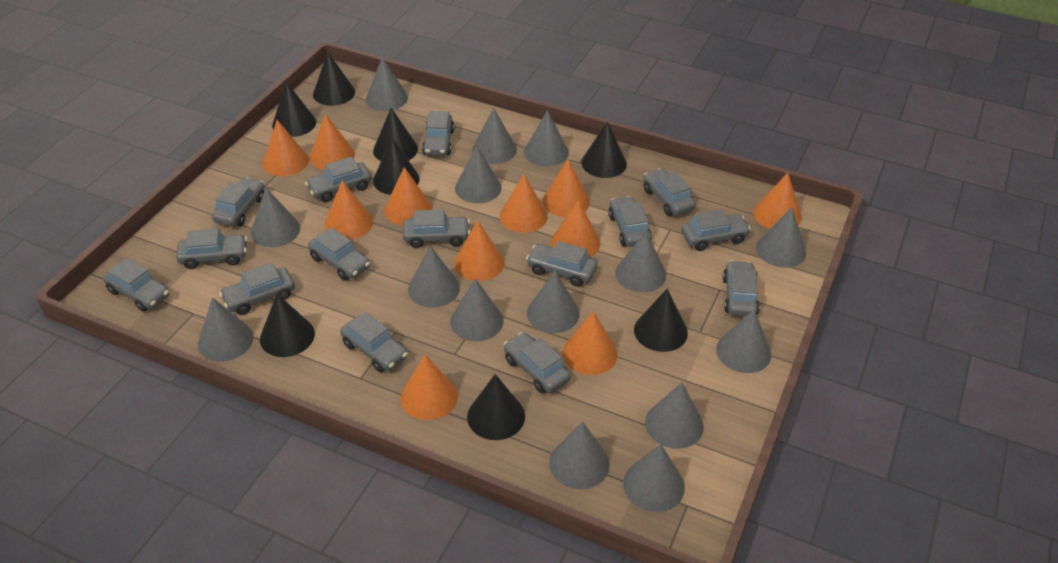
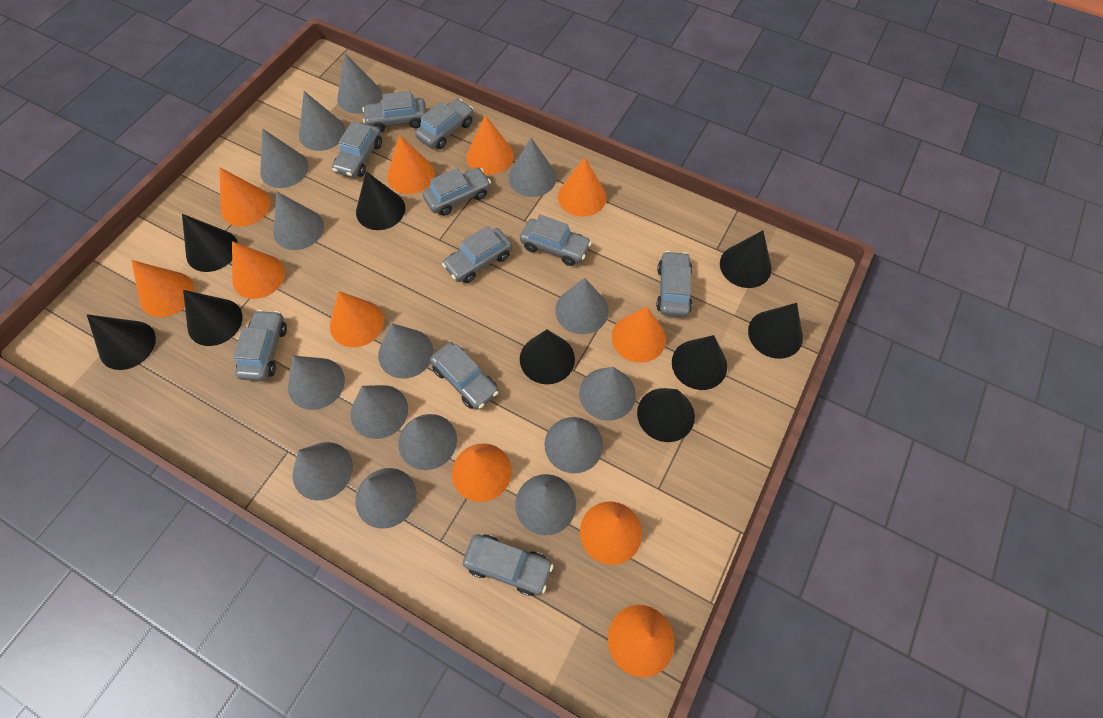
black cone: 8 -> 9
grey car: 15 -> 10

